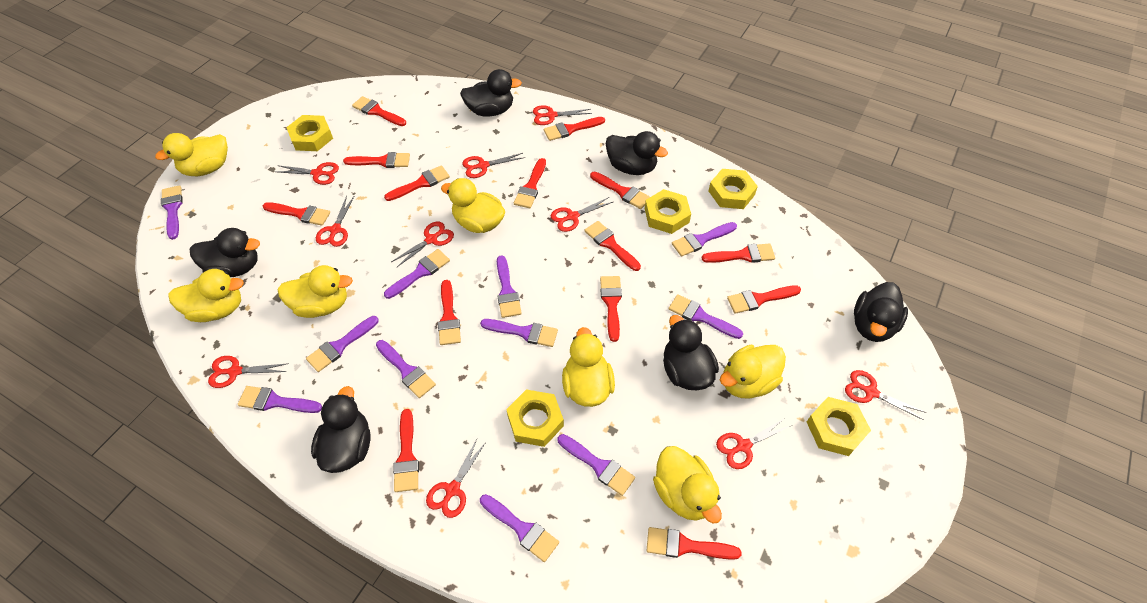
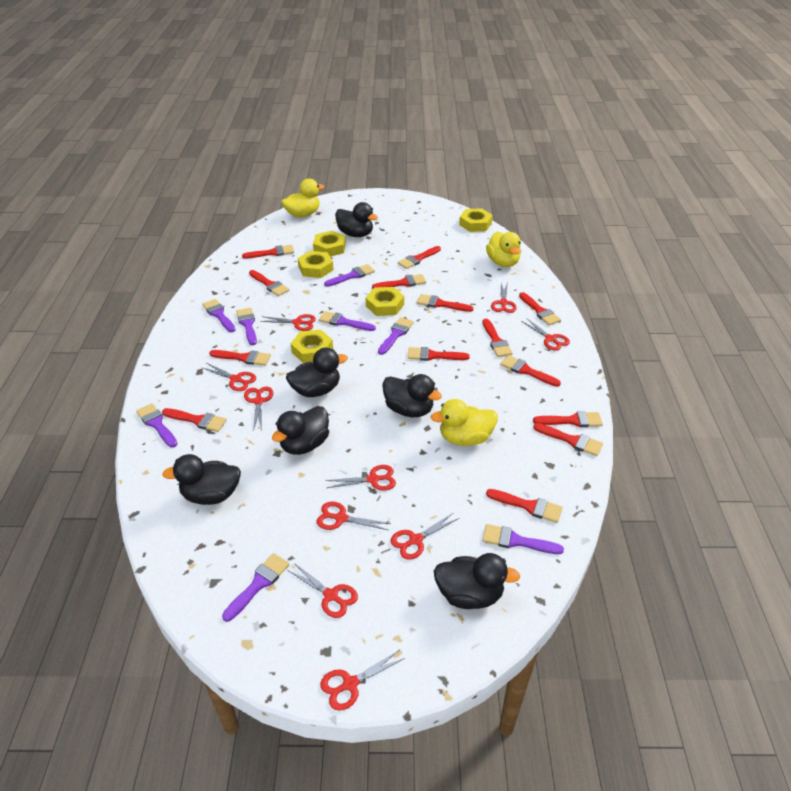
purple brush: 11 -> 8
yellow duck: 7 -> 3

